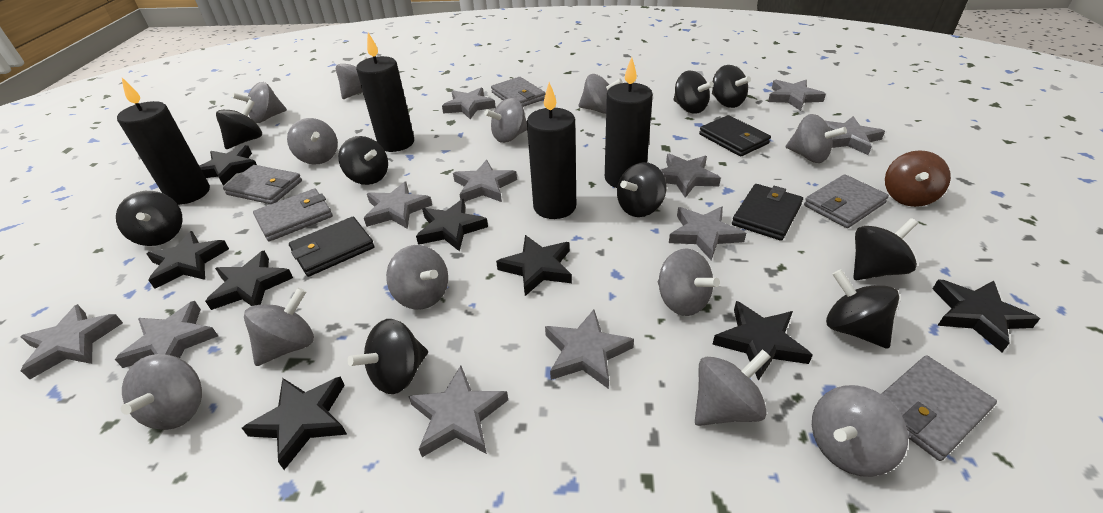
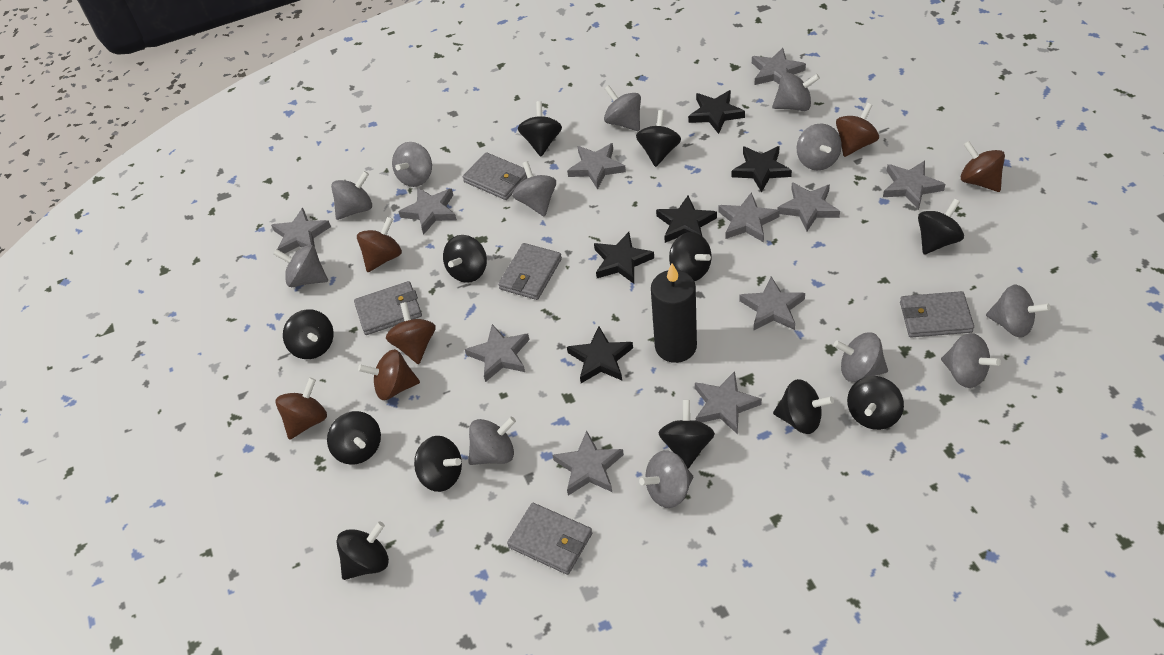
black candle: 4 -> 1
black spinning top: 9 -> 12
black star: 8 -> 5
black wallet: 3 -> 0
brown spinning top: 1 -> 6

